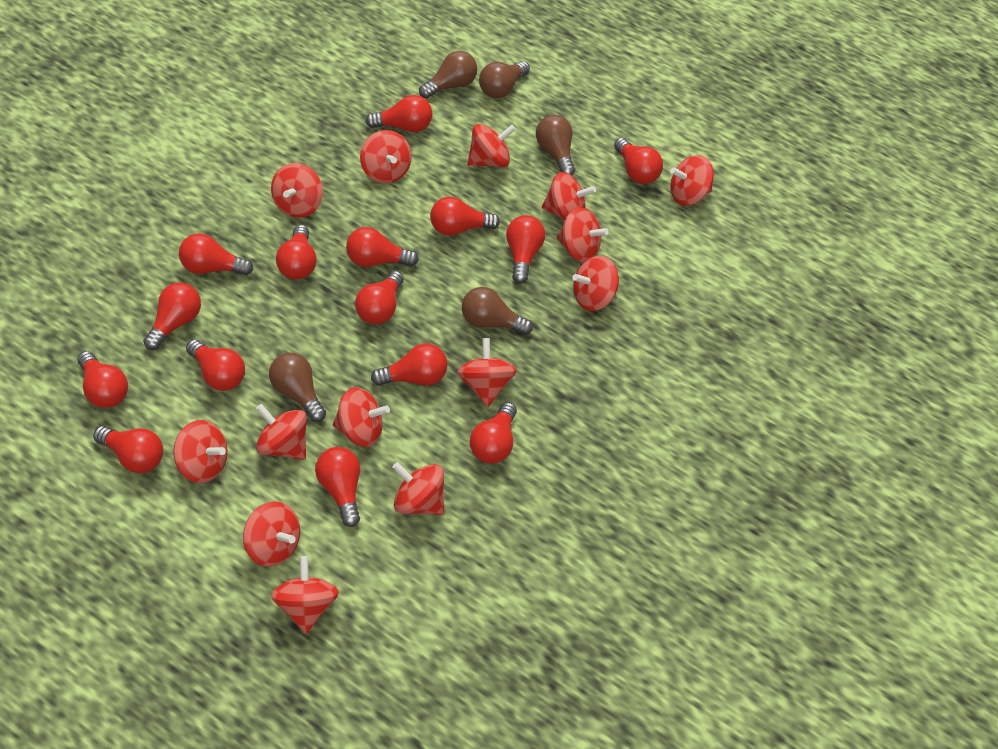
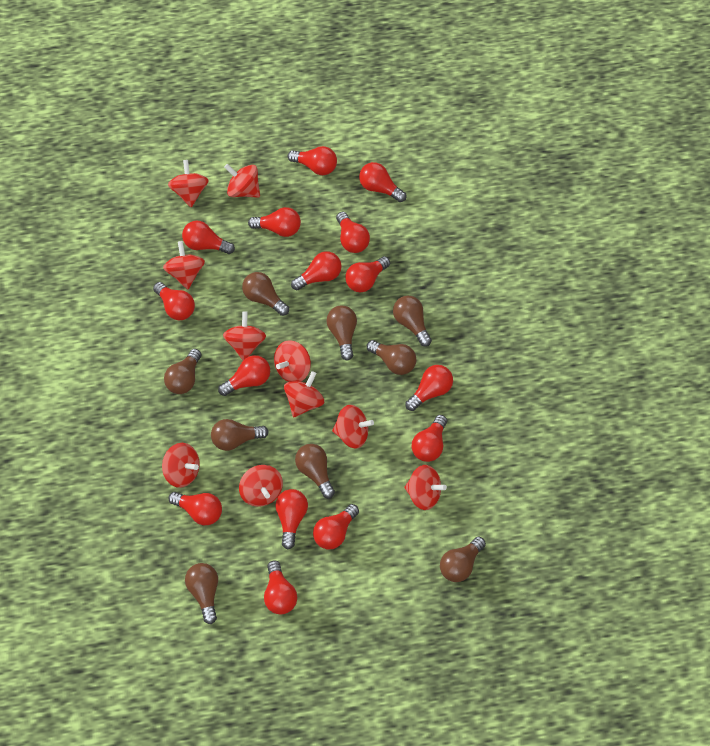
brown light bulb: 5 -> 9
red spinning top: 14 -> 10

